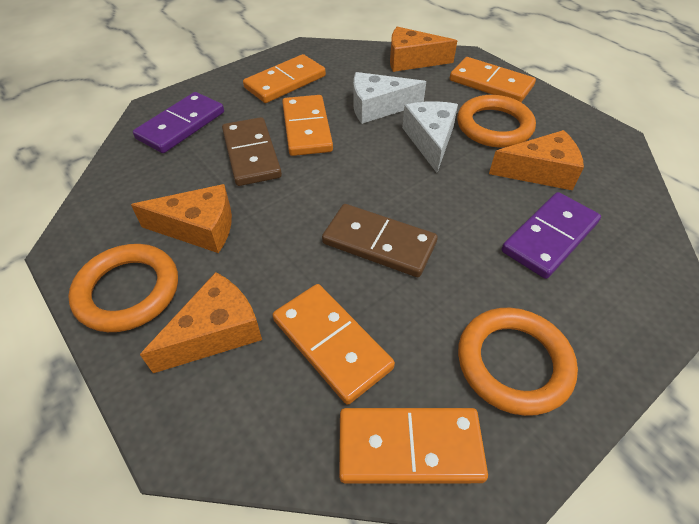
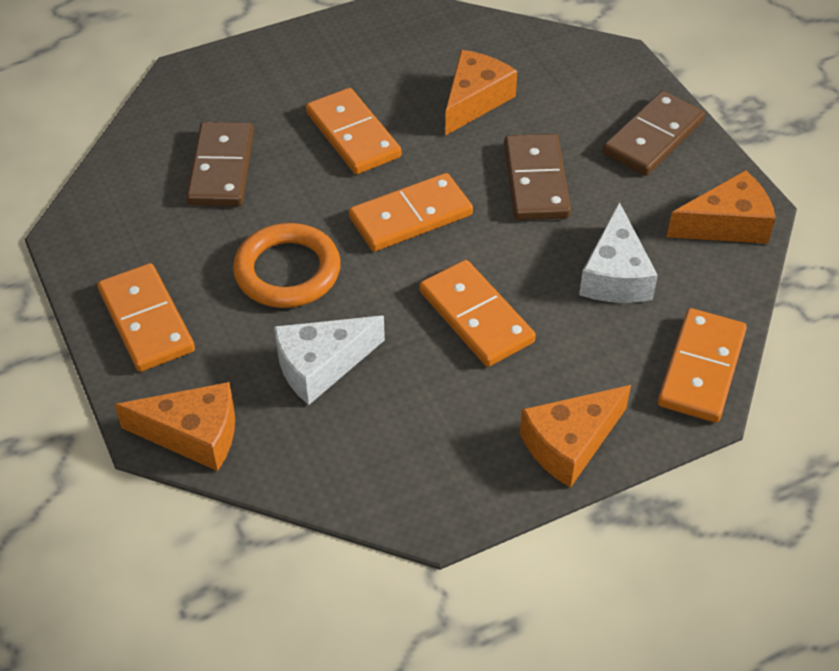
brown domino: 2 -> 3
orange ring: 3 -> 1
purple domino: 2 -> 0

